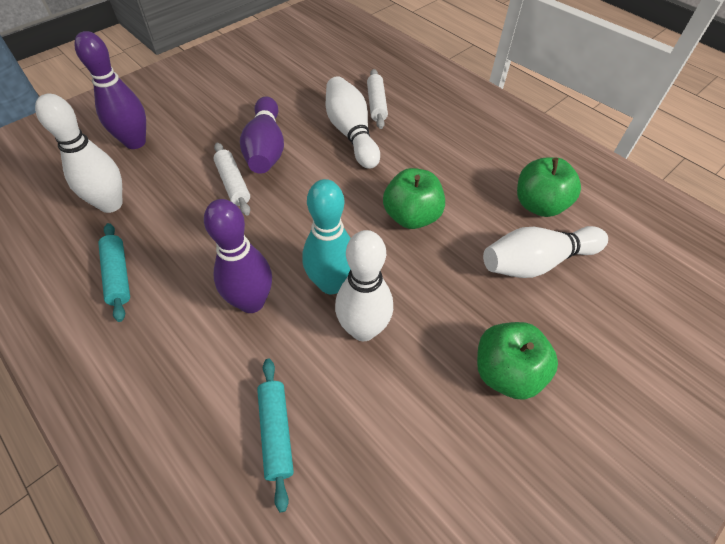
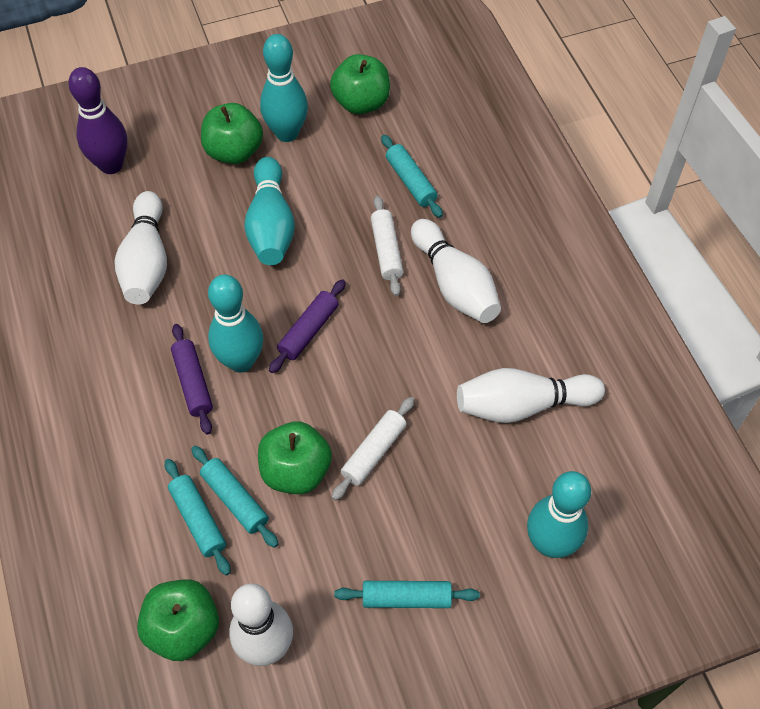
green apple: 3 -> 4
purple bowling pin: 3 -> 1
purple rolling pin: 0 -> 2
turquoise bowling pin: 1 -> 4
turquoise rolling pin: 2 -> 4

